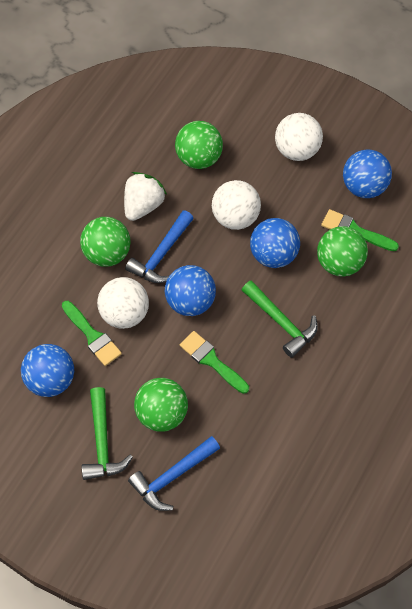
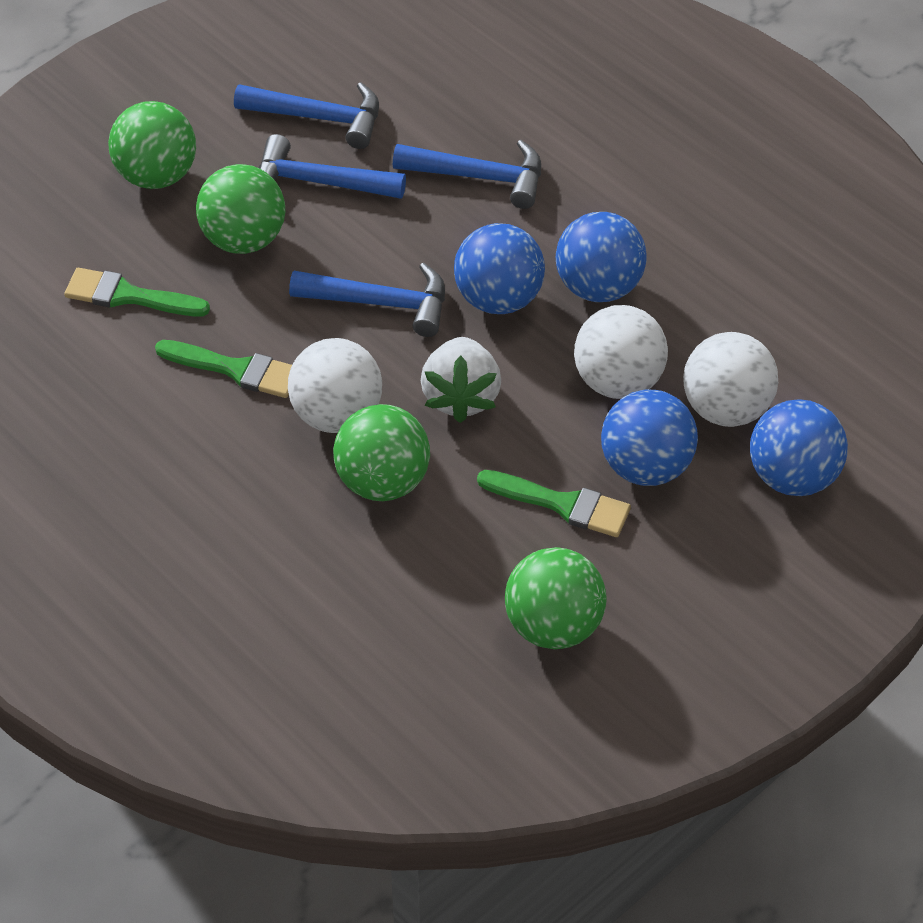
blue hammer: 2 -> 4
green hammer: 2 -> 0

